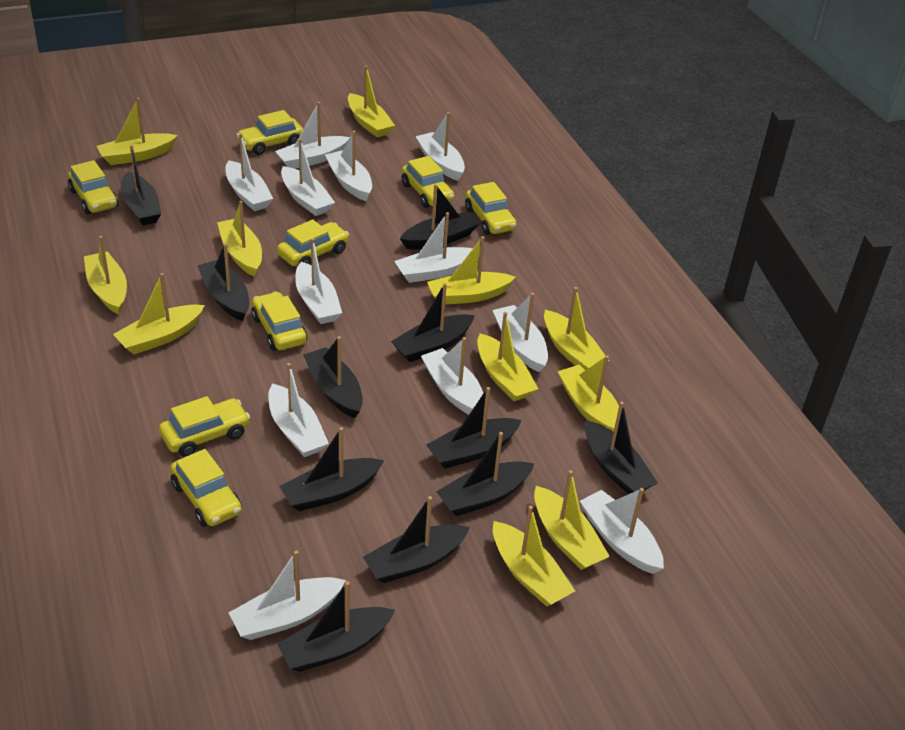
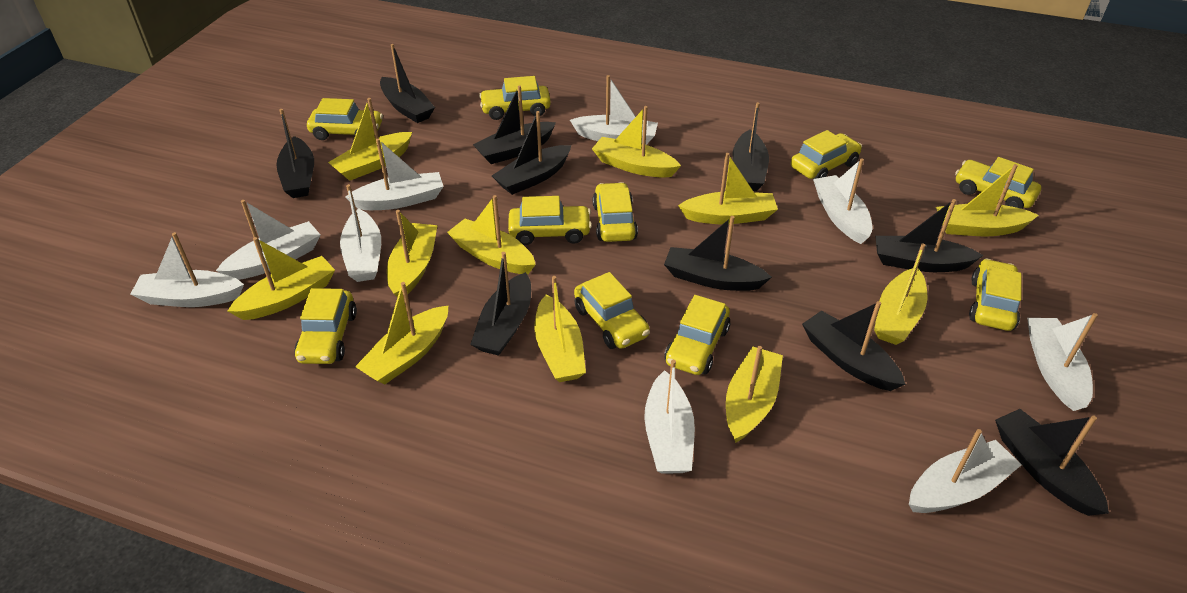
black boat: 11 -> 10
white boat: 12 -> 9
yellow car: 8 -> 10

